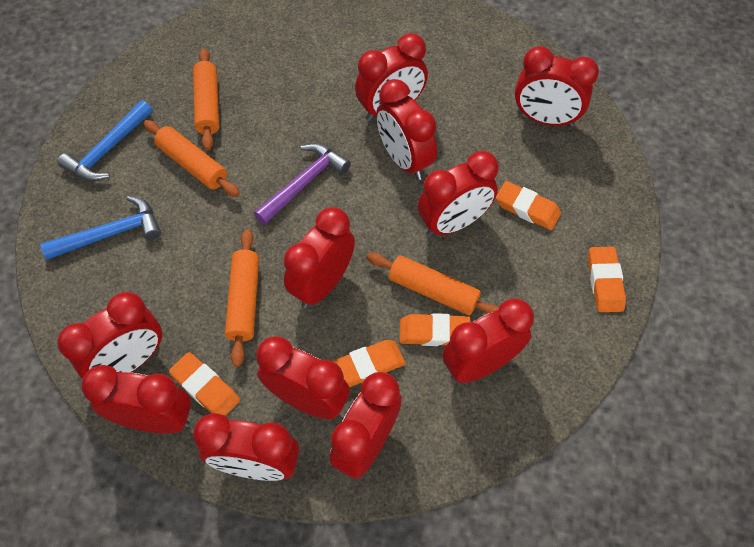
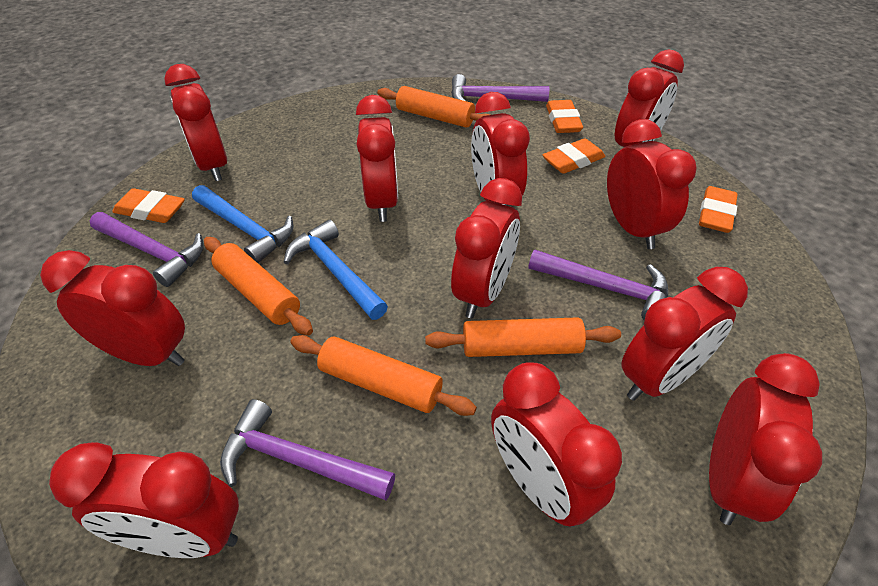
orange eraser: 5 -> 4
purple hammer: 1 -> 4

